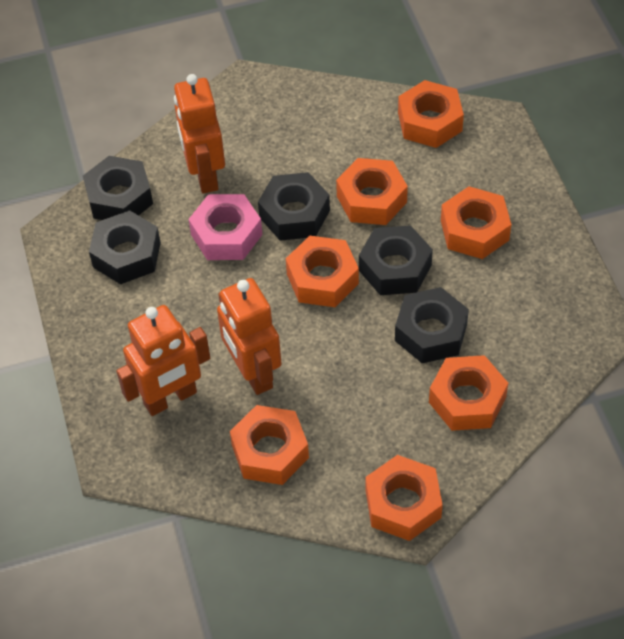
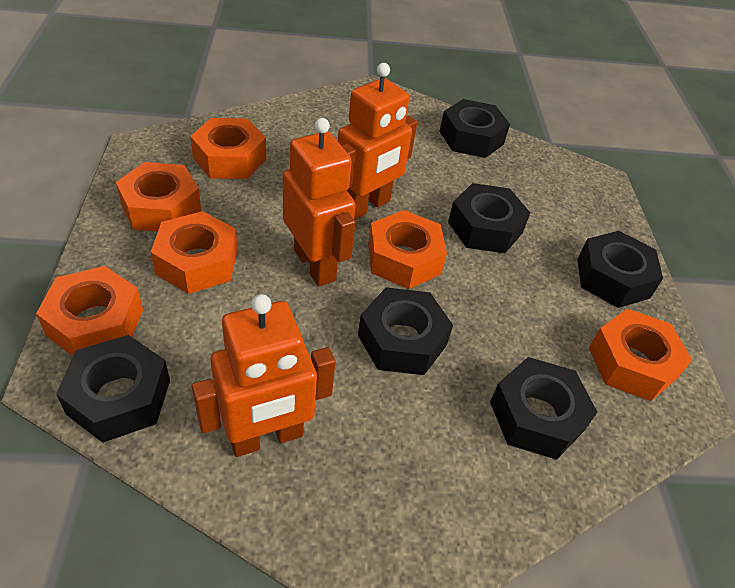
black nut: 5 -> 6
orange nut: 7 -> 6
pink nut: 1 -> 0

